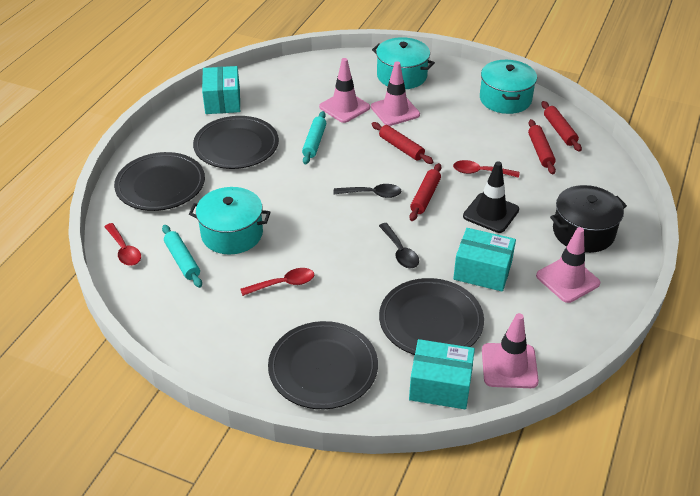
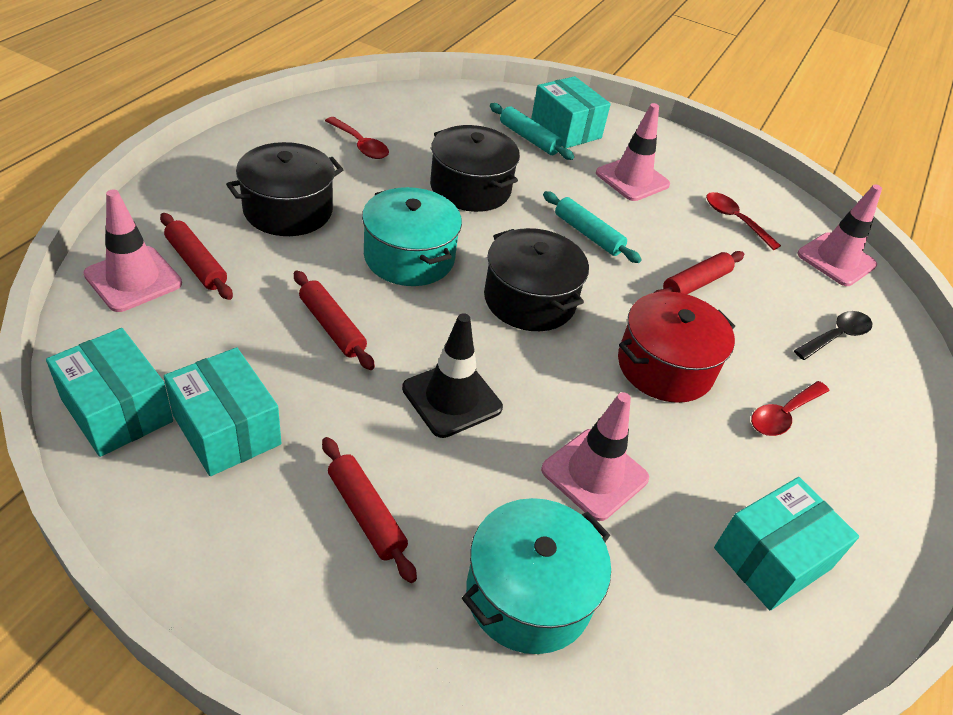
black plate: 4 -> 0
black pot: 1 -> 3
black spoon: 2 -> 1
red pot: 0 -> 1
turquoise box: 3 -> 4
turquoise pot: 3 -> 2

